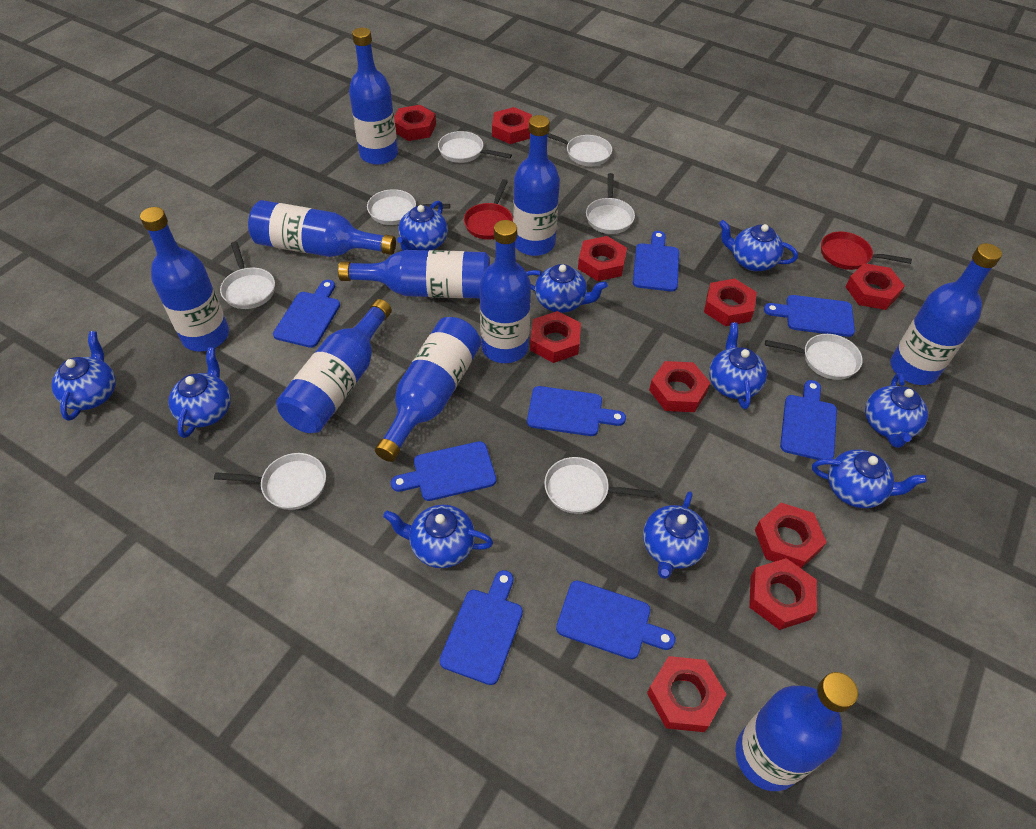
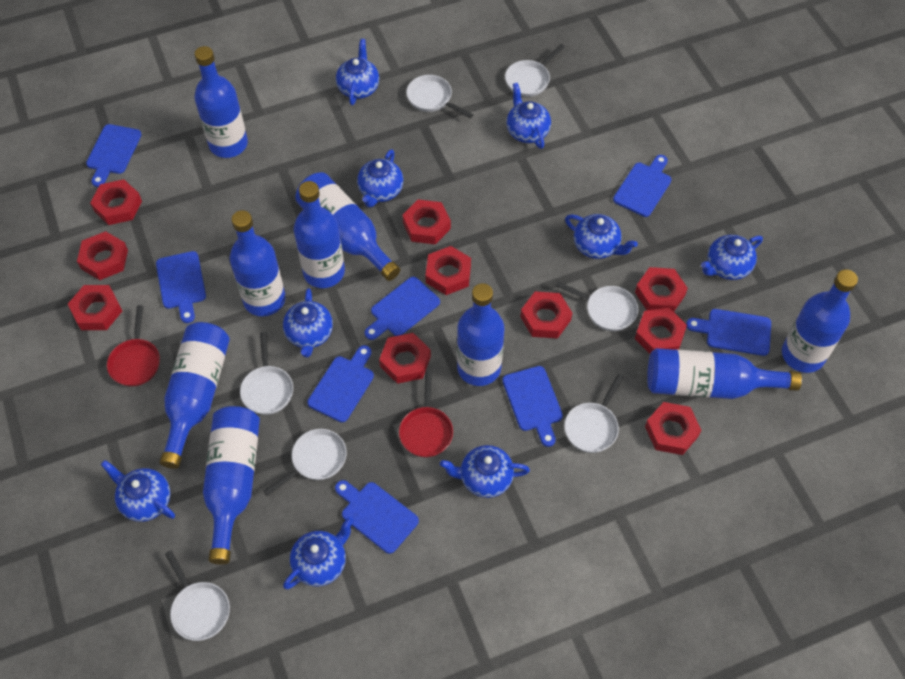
blue bottle: 10 -> 9
blue teapot: 10 -> 9
white pan: 8 -> 7

